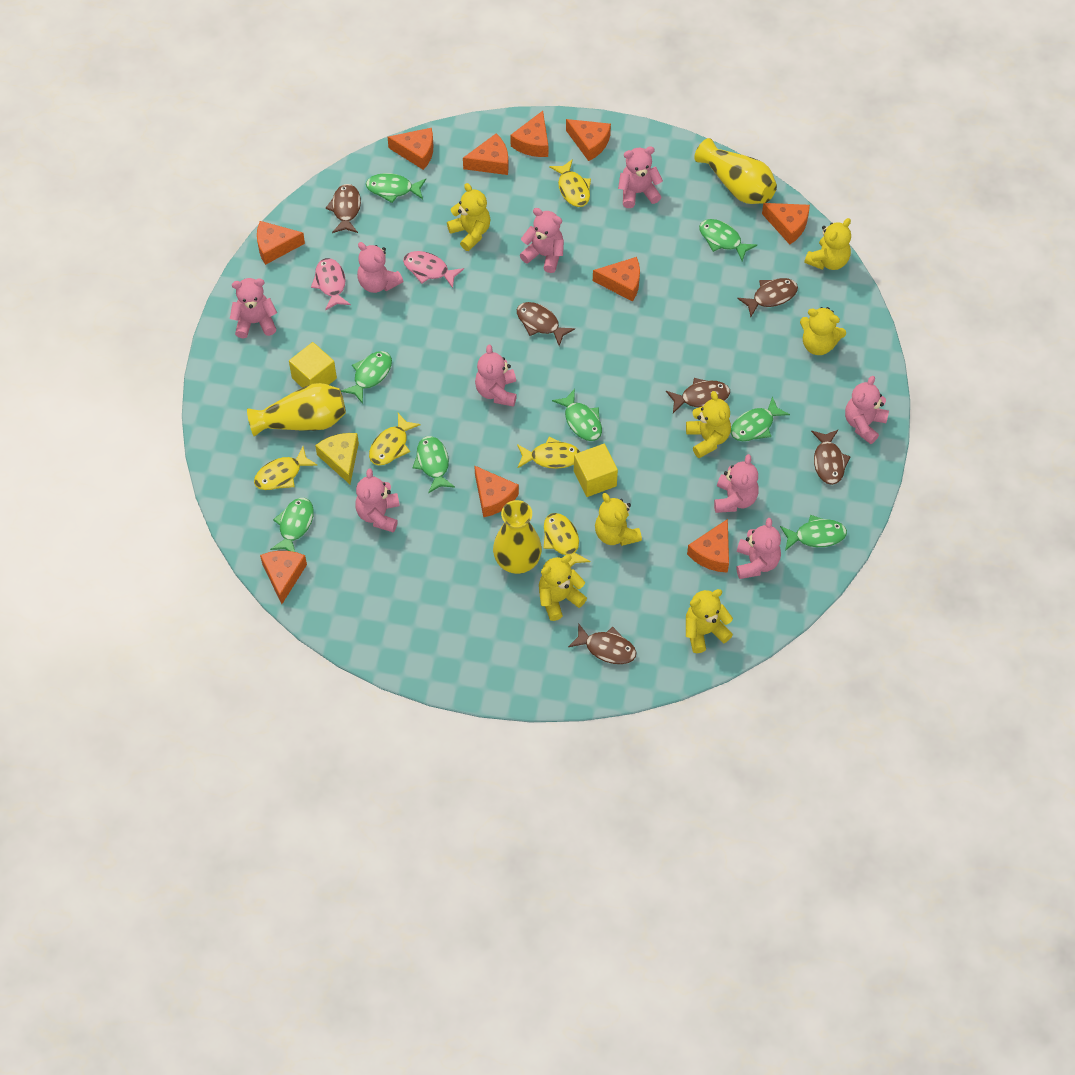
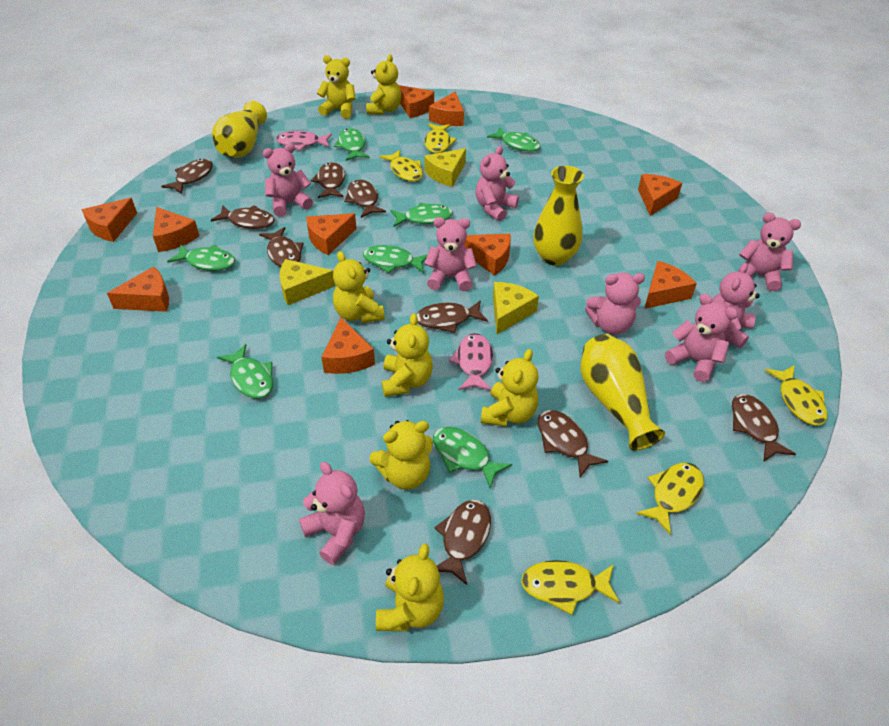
brown fish: 6 -> 9
green fish: 8 -> 7
pink teddy bear: 9 -> 8
yellow cheese: 1 -> 3
yellow cube: 2 -> 0

